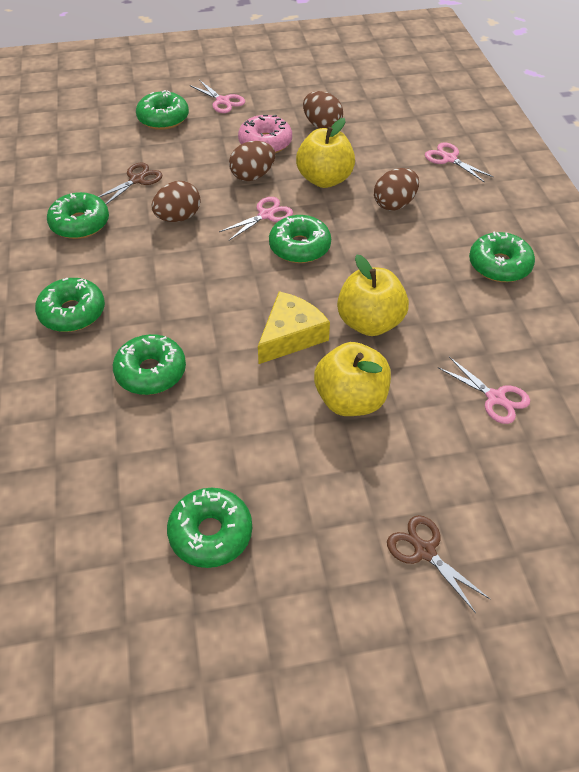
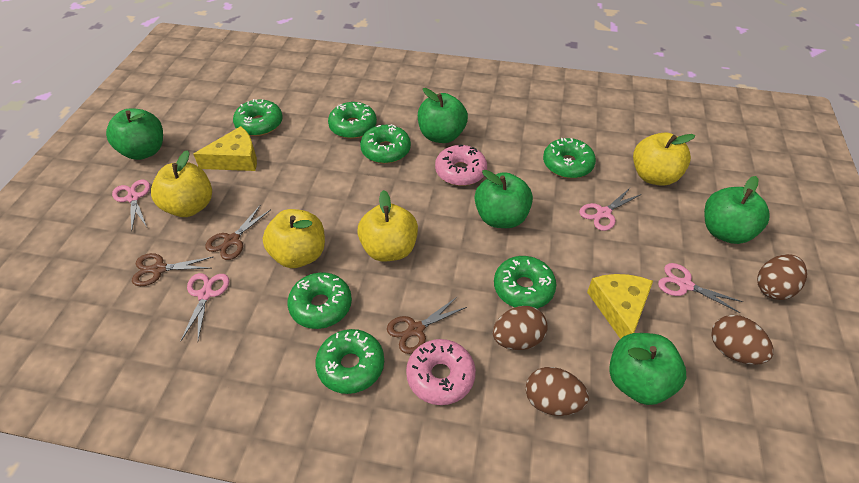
brown scissors: 2 -> 3
green apple: 0 -> 5
pink donut: 1 -> 2
yellow apple: 3 -> 4
yellow cheese: 1 -> 2

